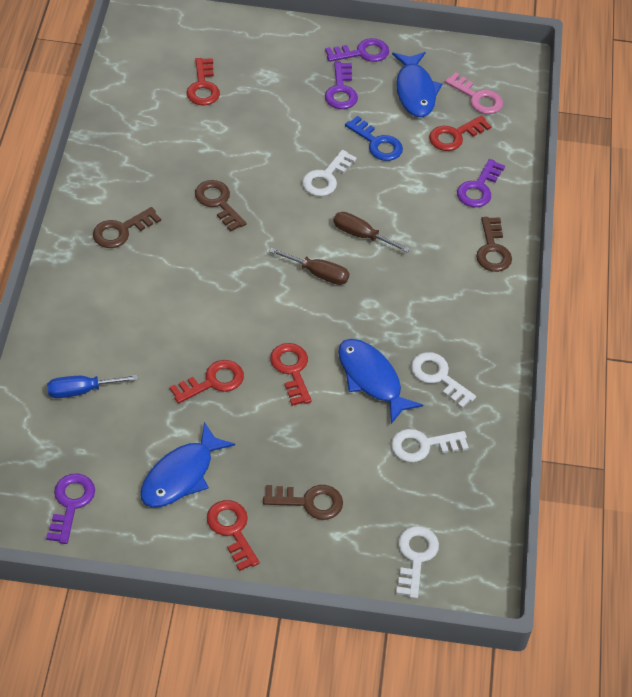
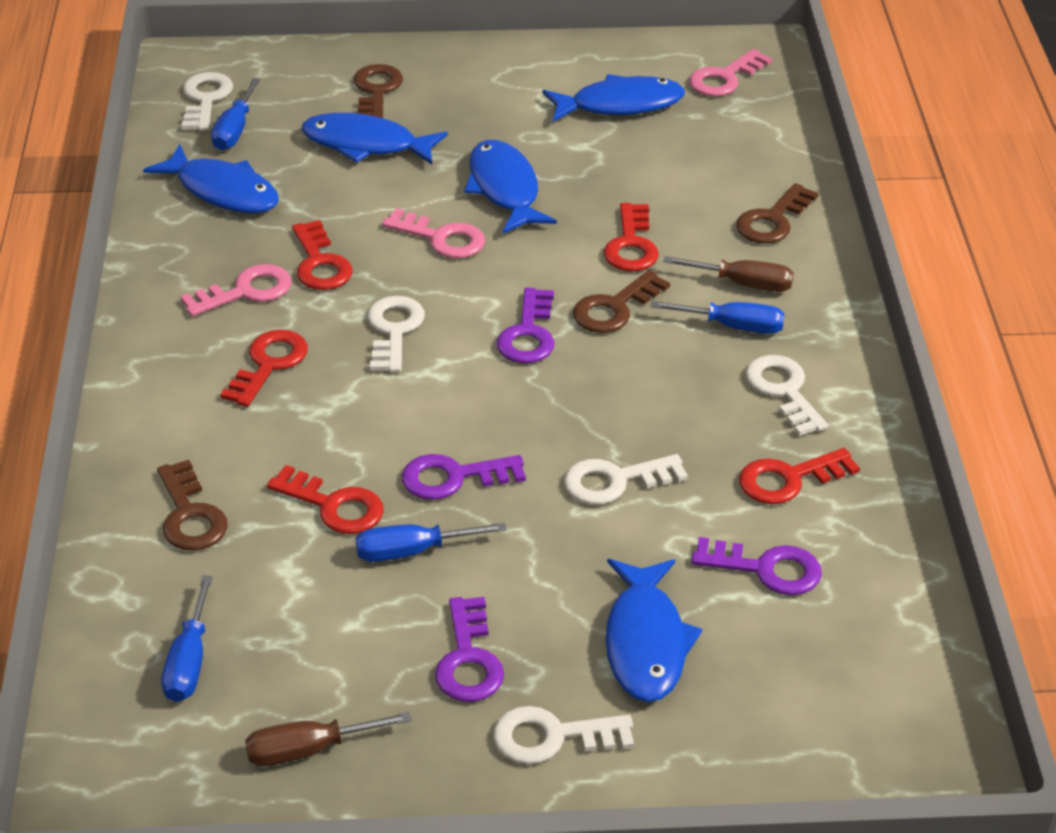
blue fish: 3 -> 5
blue key: 1 -> 0
blue screwdriver: 1 -> 4
pink key: 1 -> 3
white key: 4 -> 5

